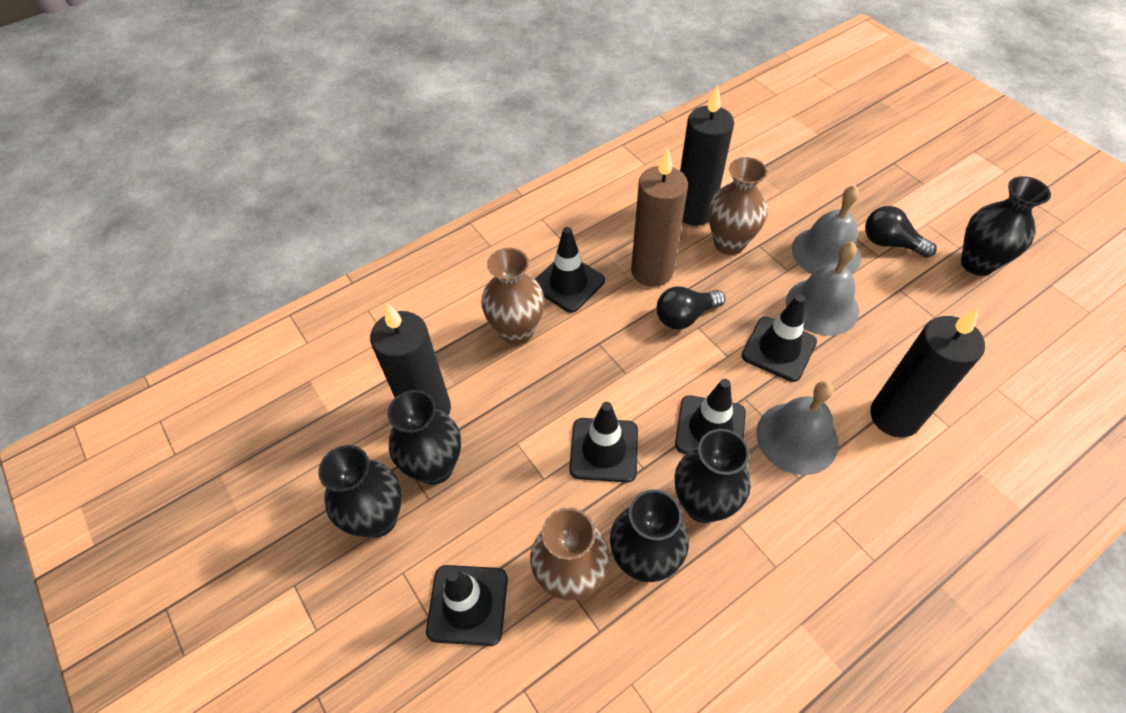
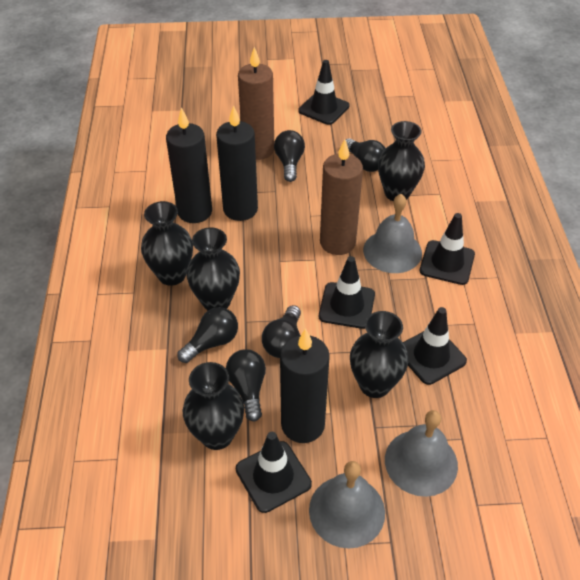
black light bulb: 2 -> 5
brown candle: 1 -> 2
brown vase: 3 -> 0

